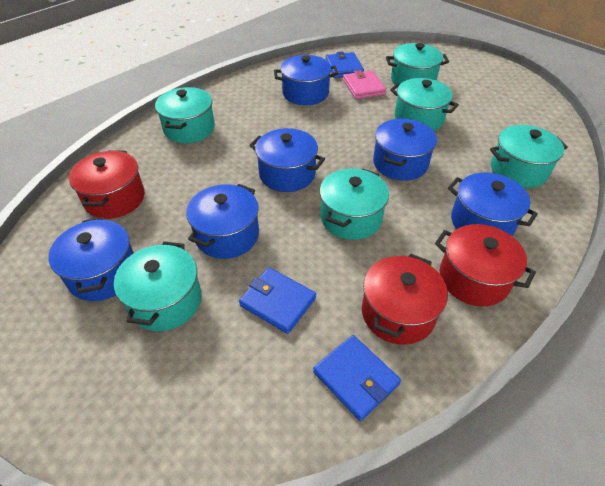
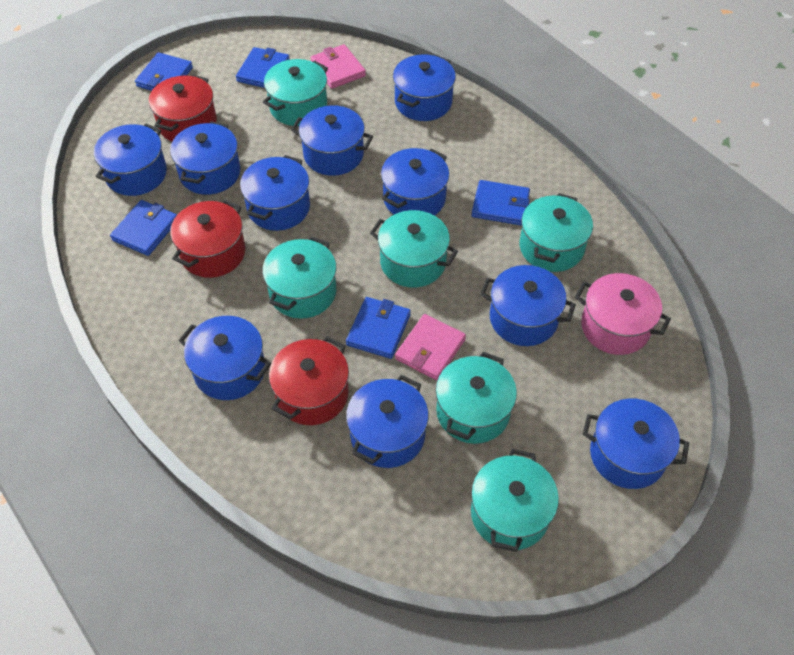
blue pot: 6 -> 10
blue wallet: 3 -> 5
pink pot: 0 -> 1
pink wallet: 1 -> 2

